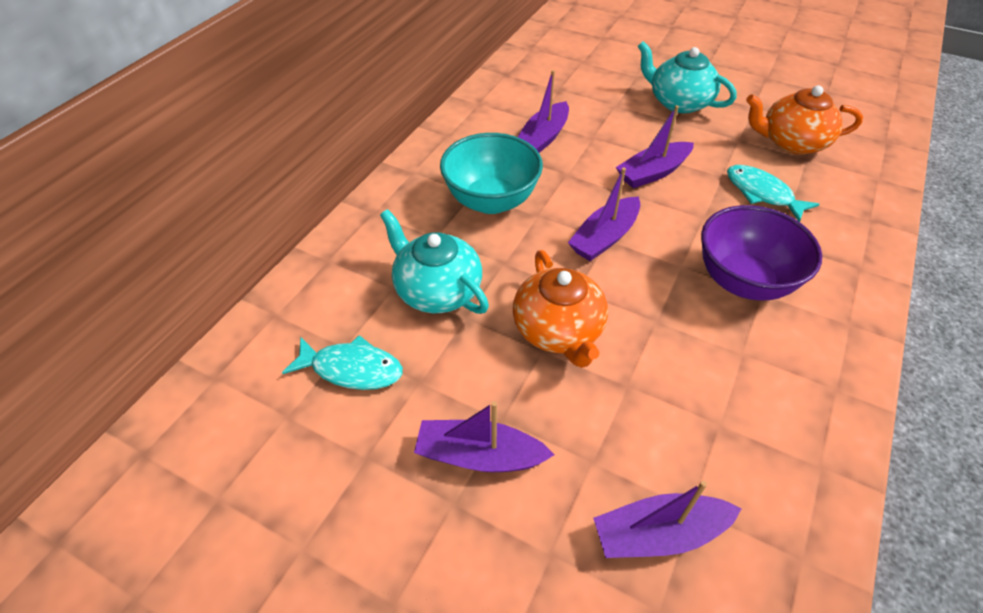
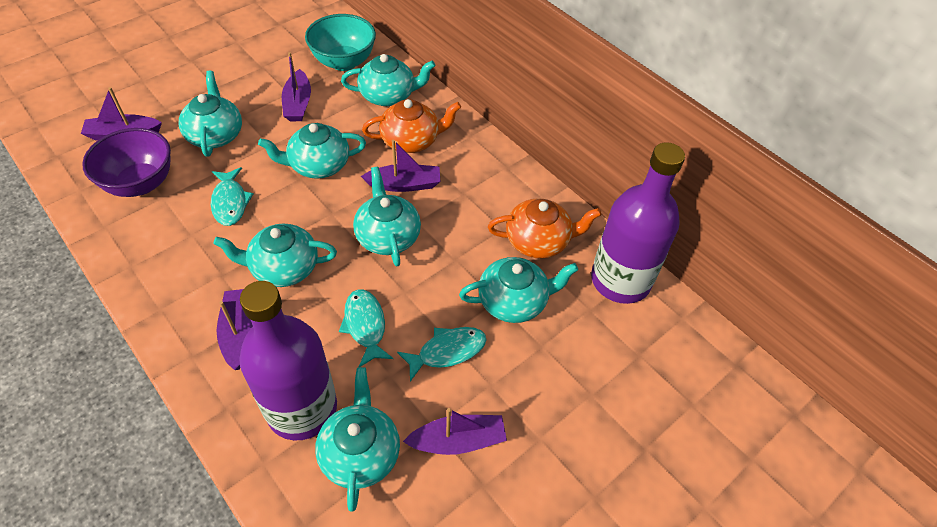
purple bottle: 0 -> 2
turquoise fish: 2 -> 3
turquoise teapot: 2 -> 7

